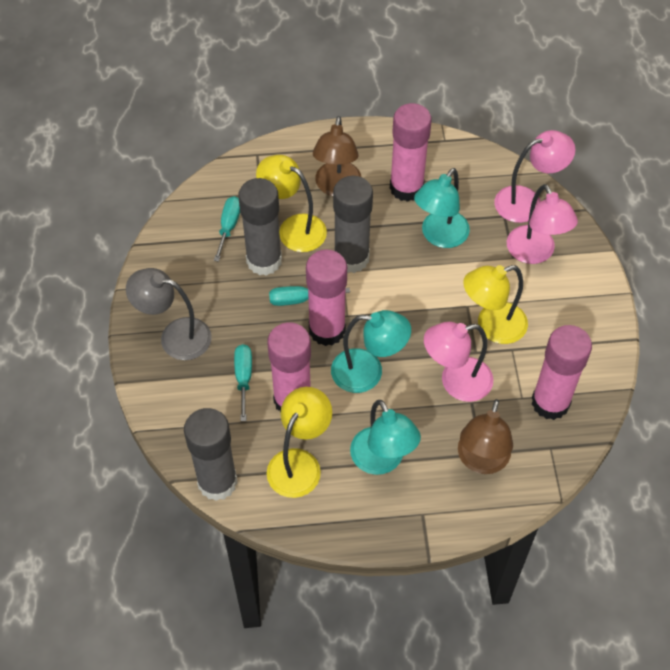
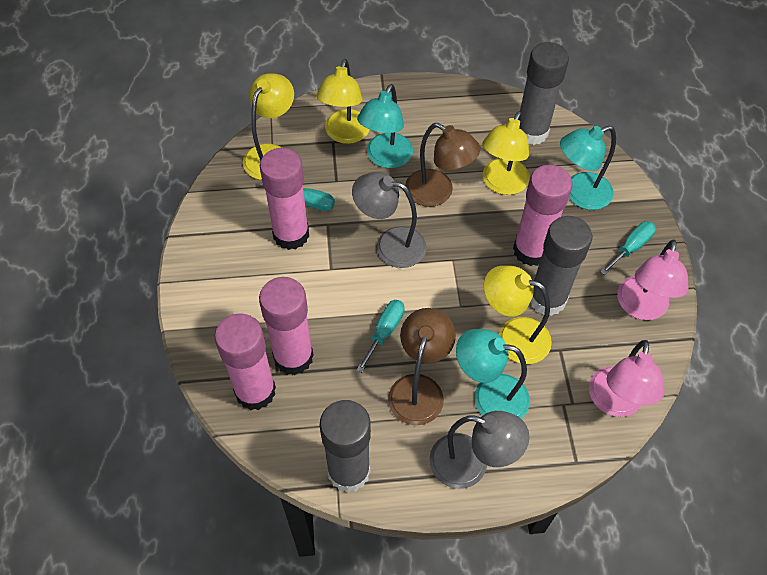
grey lamp: 1 -> 2
pink lamp: 3 -> 2
yellow lamp: 3 -> 4

